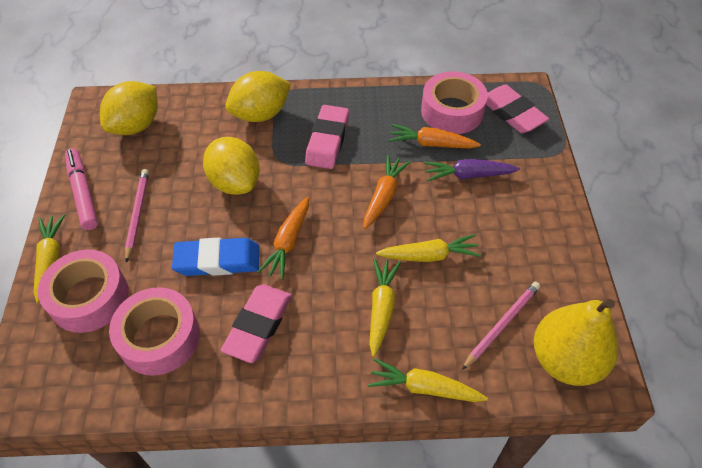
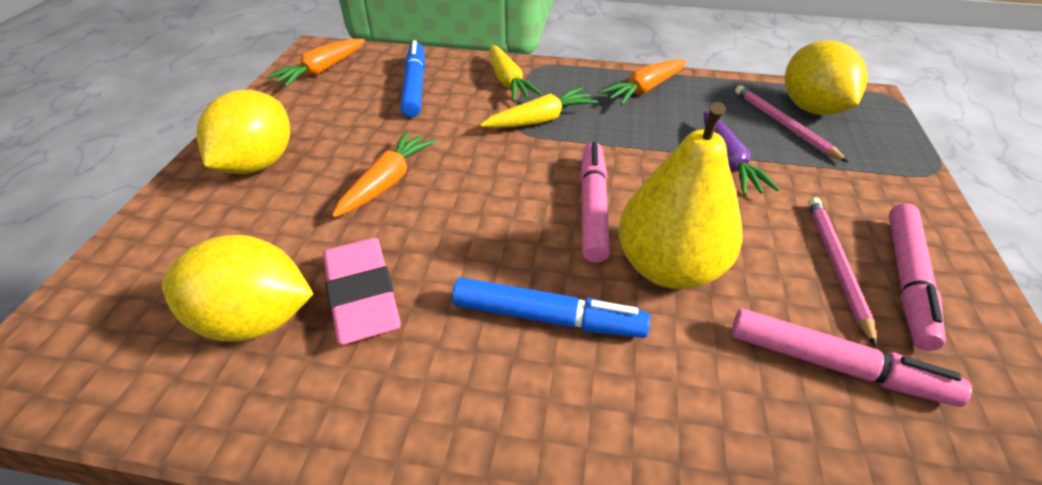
blue eraser: 1 -> 0
blue marker: 0 -> 2
pink eraser: 3 -> 1
pink marker: 1 -> 3
pink tape: 3 -> 0
yellow carrot: 4 -> 2

